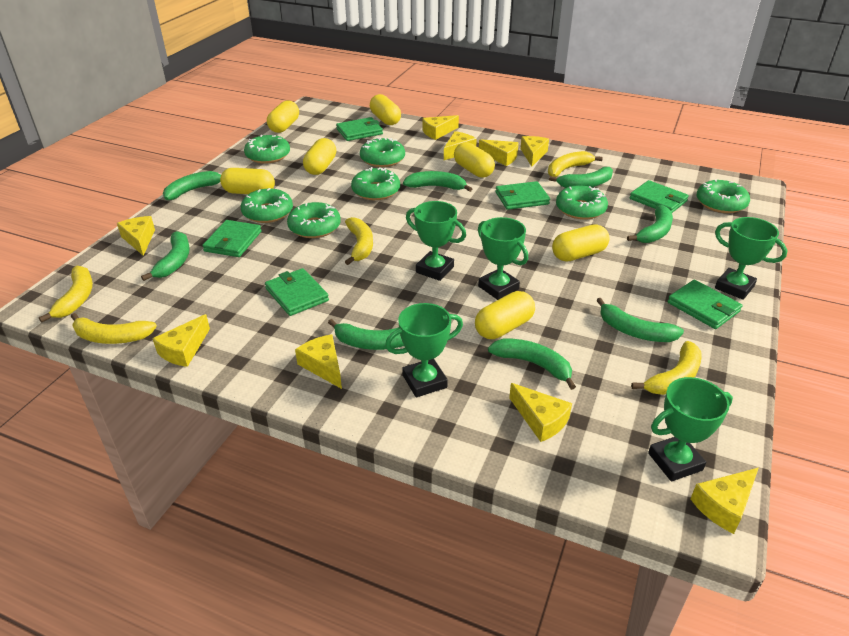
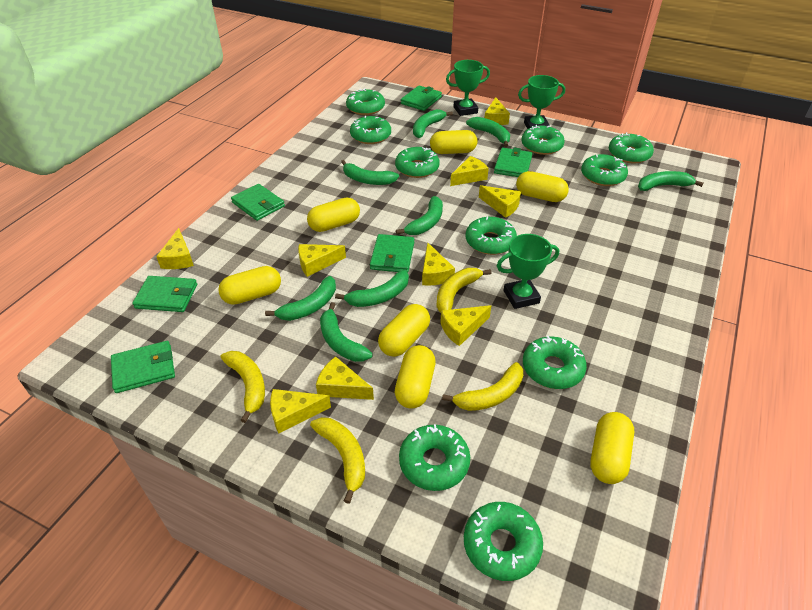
green donut: 7 -> 10
green trophy: 5 -> 3
yellow banana: 5 -> 4

